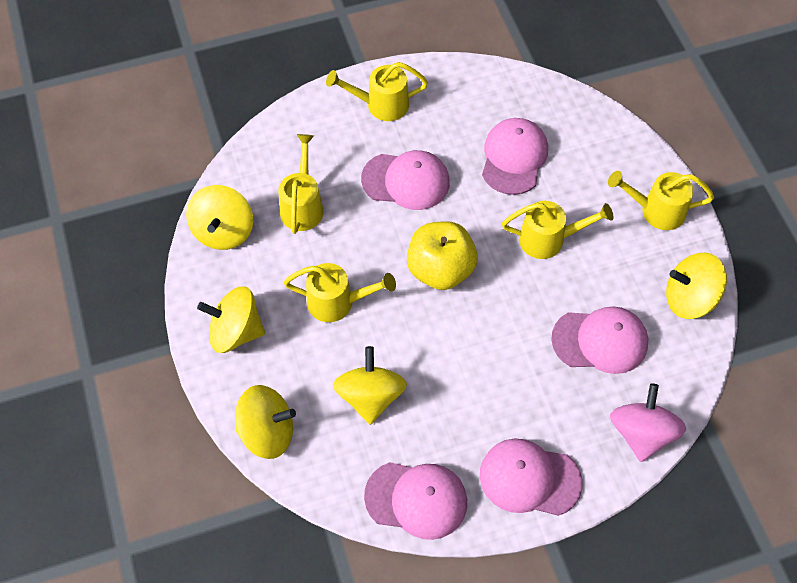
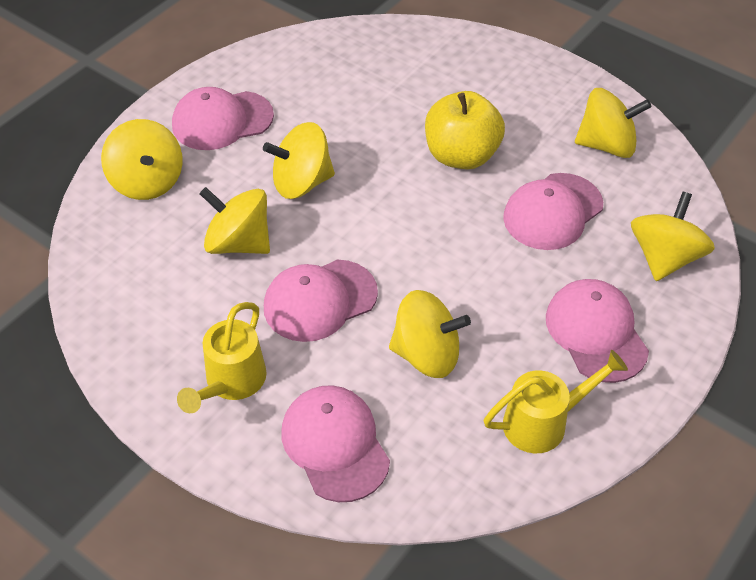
pink spinning top: 1 -> 0
yellow spinning top: 5 -> 6
yellow watering can: 5 -> 2

